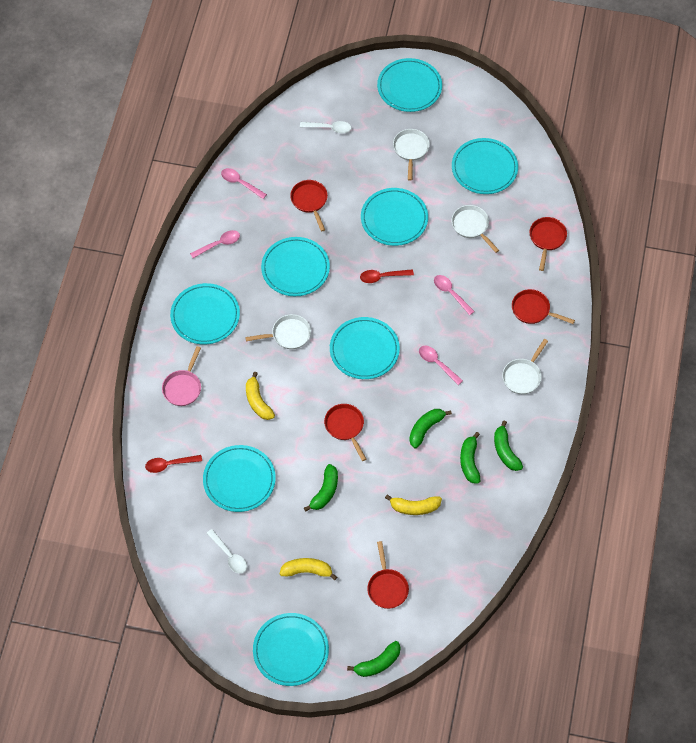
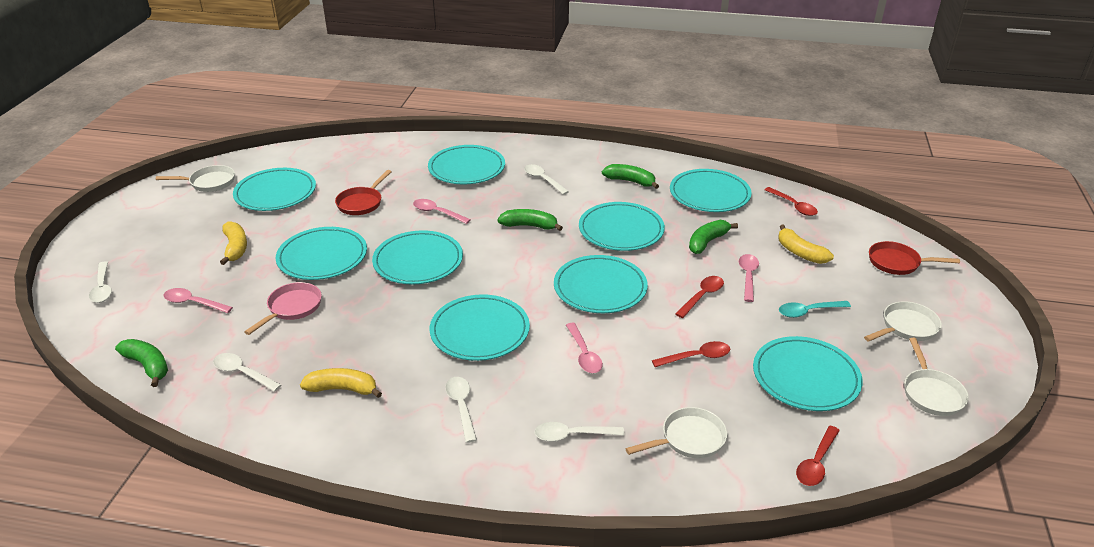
green banana: 5 -> 4
red pan: 5 -> 2
red spoon: 2 -> 4
turquoise plate: 8 -> 9
turquoise spoon: 0 -> 1
white spoon: 2 -> 5

